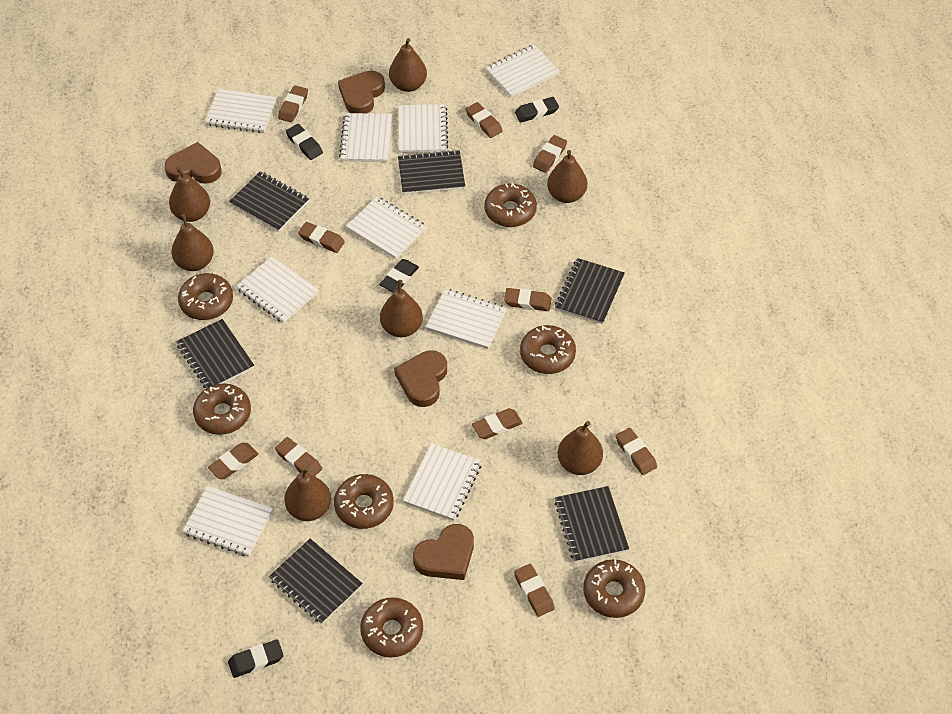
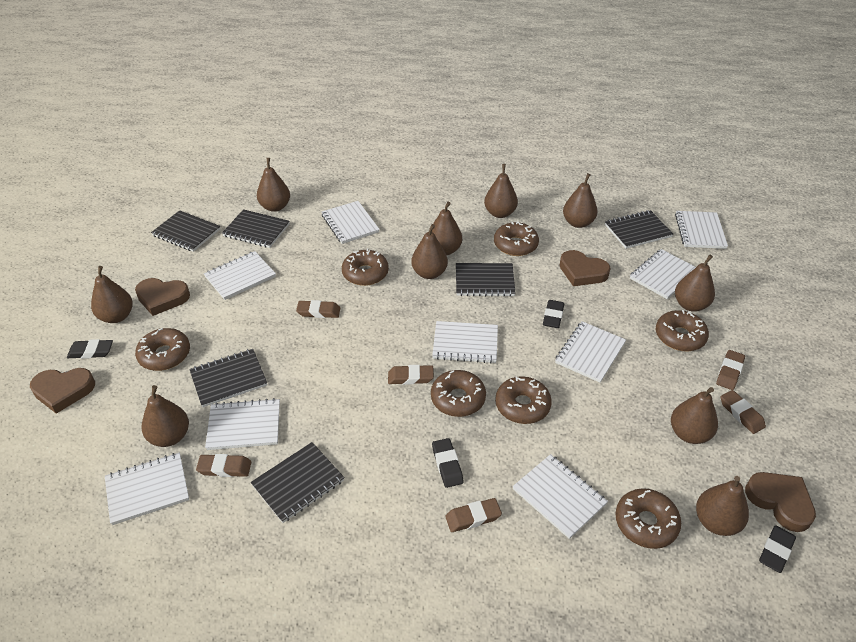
brown eraser: 10 -> 6
brown pear: 7 -> 10

